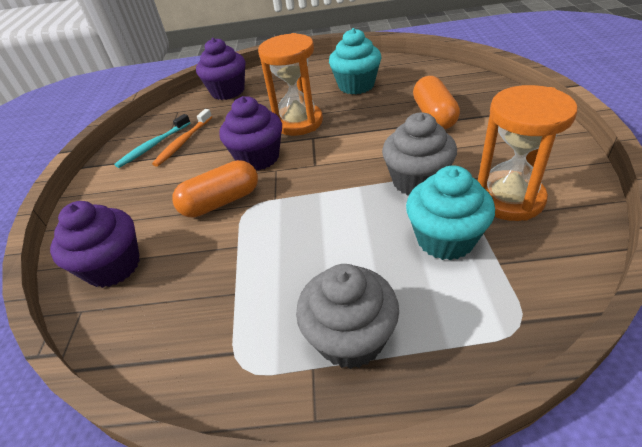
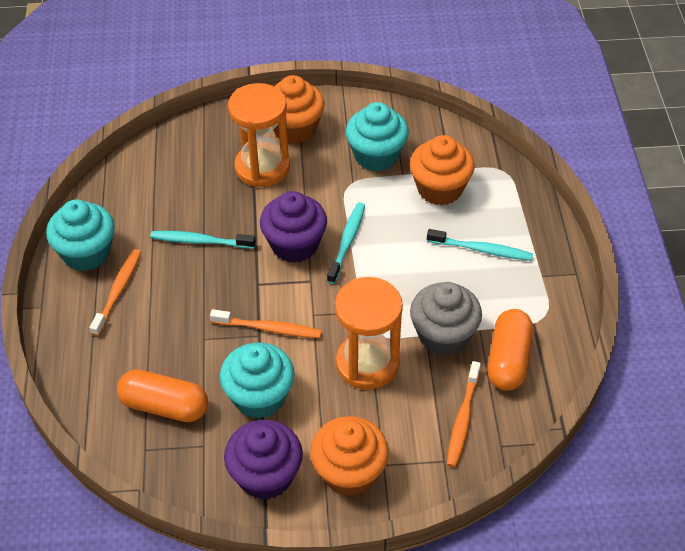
grey cupcake: 2 -> 1
orange cupcake: 0 -> 3
orange toothbrush: 1 -> 3
purple cupcake: 3 -> 2
turquoise cupcake: 2 -> 3
turquoise toothbrush: 1 -> 3

